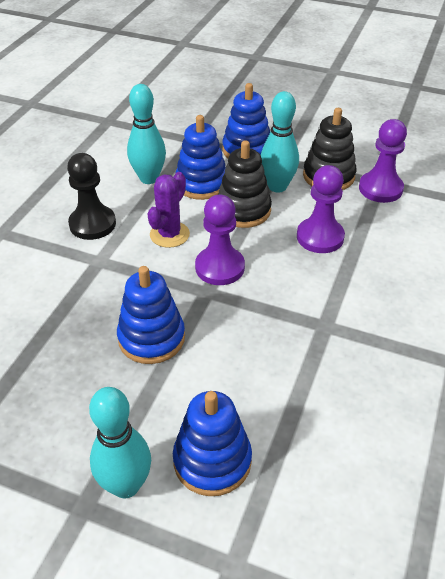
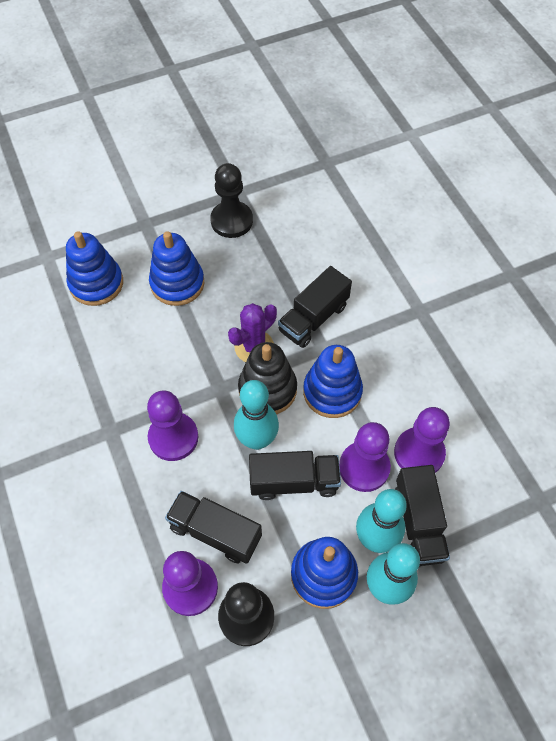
black pawn: 1 -> 2
black stacking toy: 2 -> 1
black truck: 0 -> 4
purple pawn: 3 -> 4

